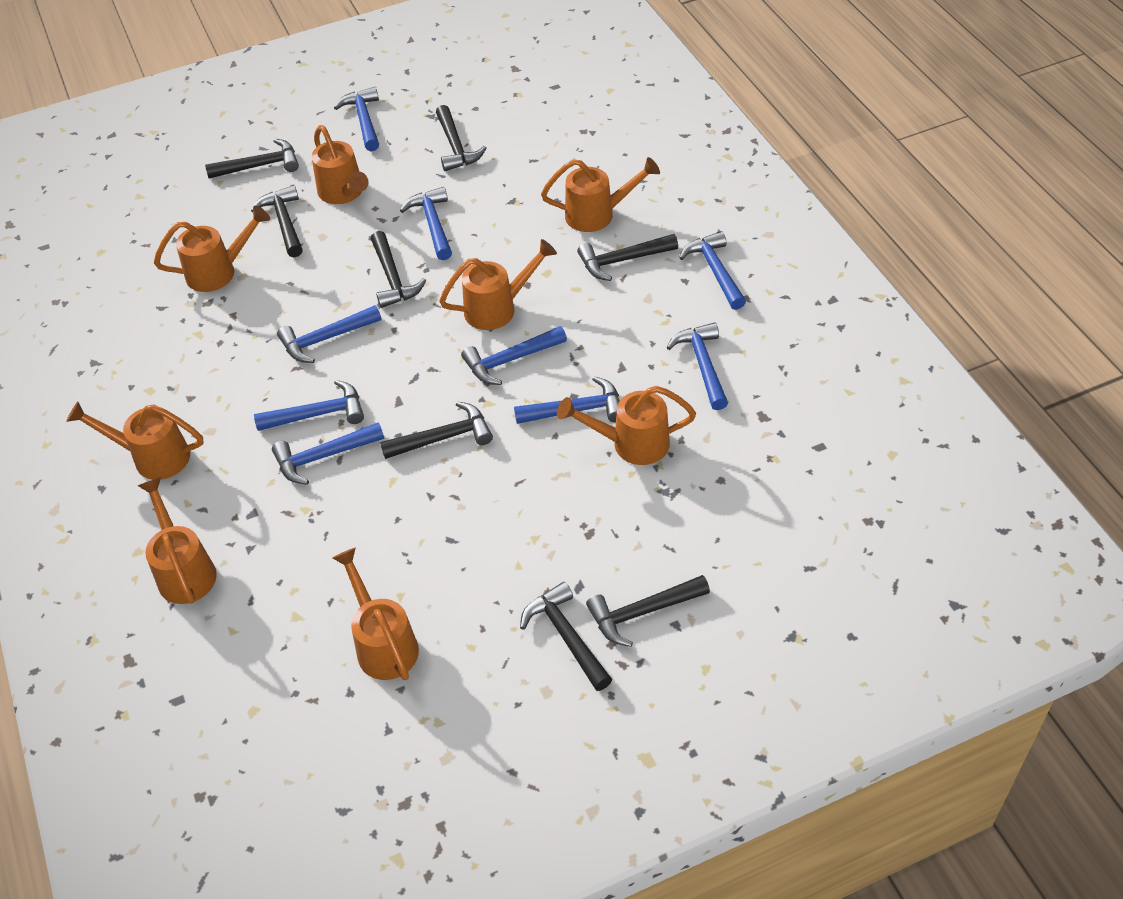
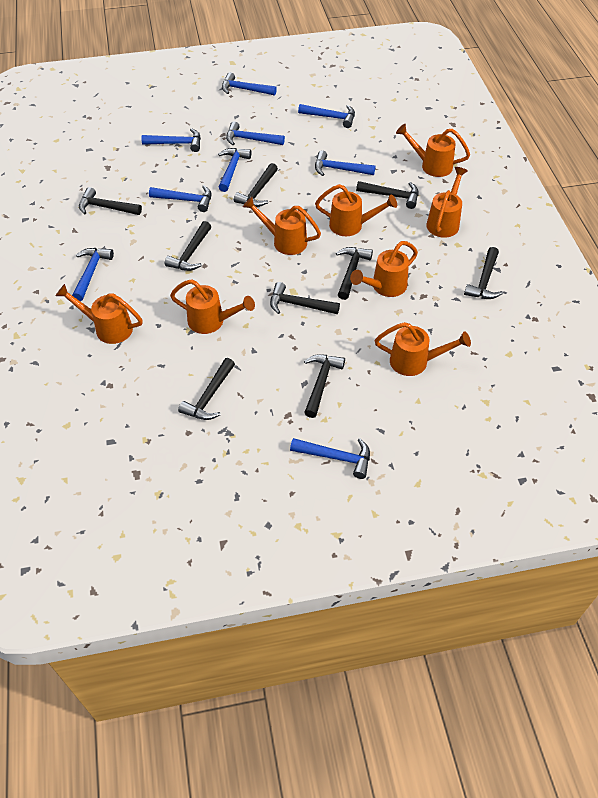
black hammer: 8 -> 9

